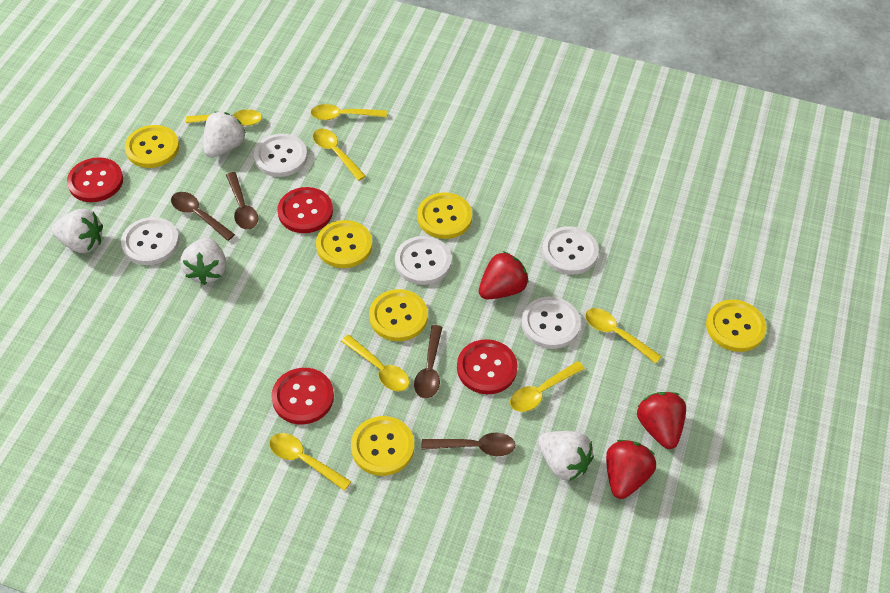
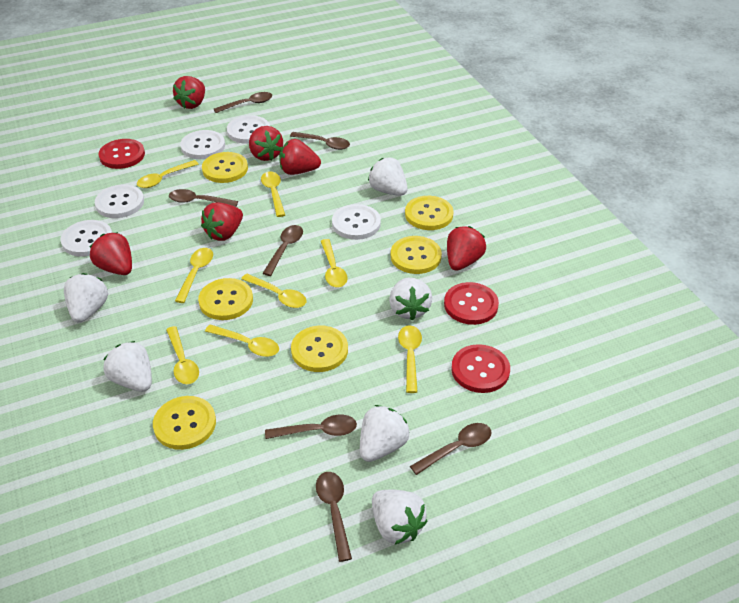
brown spoon: 4 -> 7
red button: 4 -> 3
red strawberry: 3 -> 6
white strawberry: 4 -> 6
yellow spoon: 7 -> 8

